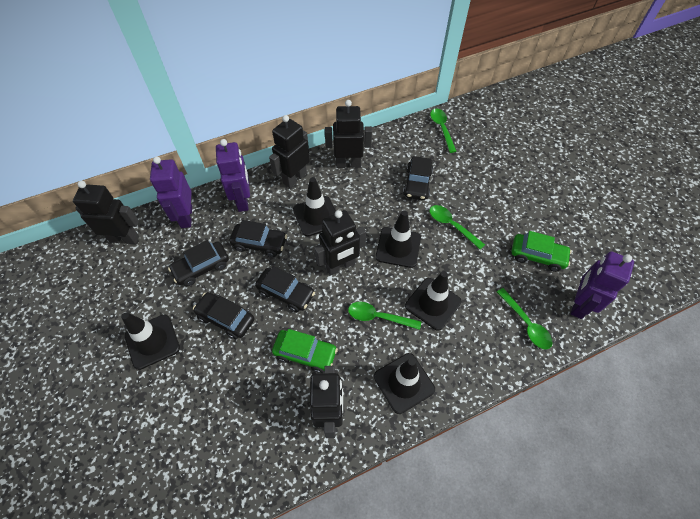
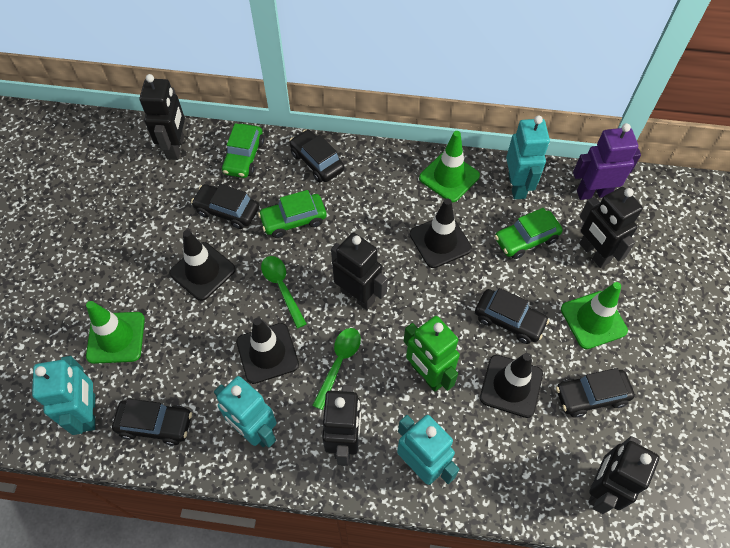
black traffic cone: 5 -> 4
green car: 2 -> 3
green robot: 0 -> 1
green spoon: 4 -> 2
green traffic cone: 0 -> 3
purple robot: 3 -> 1
turquoise robot: 0 -> 4

